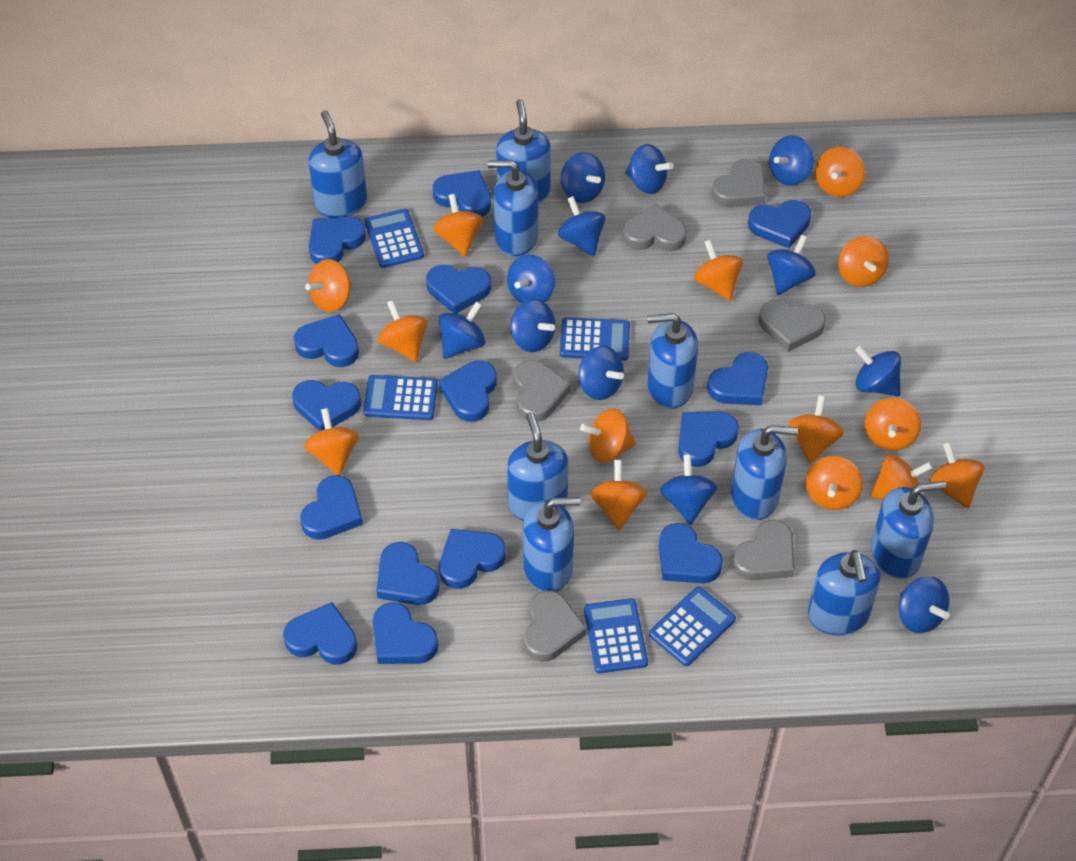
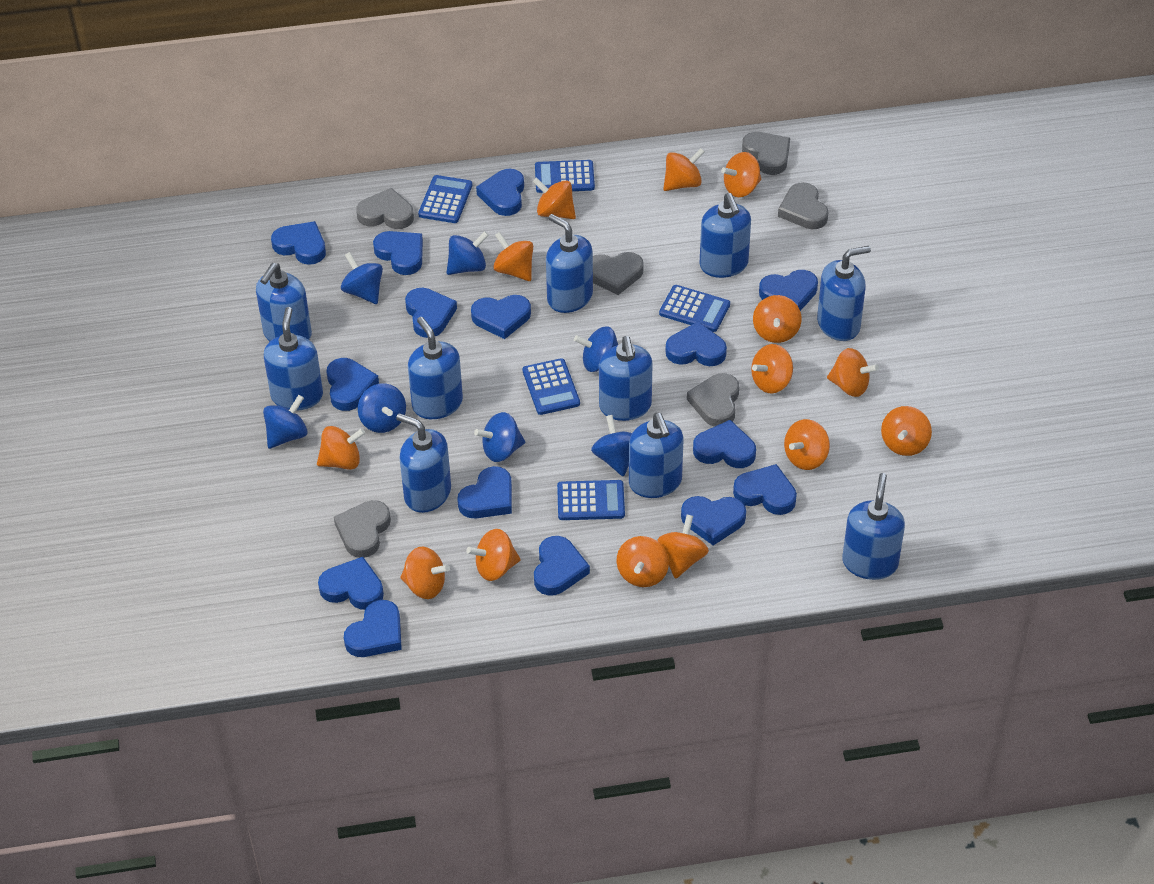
blue soap dispenser: 9 -> 10
blue spinning top: 12 -> 7

